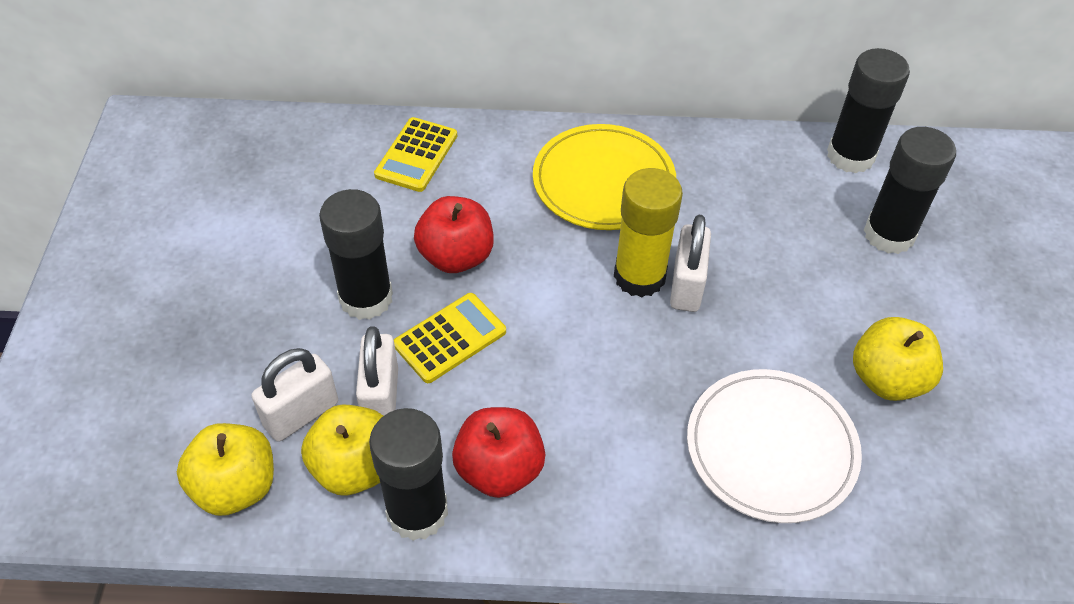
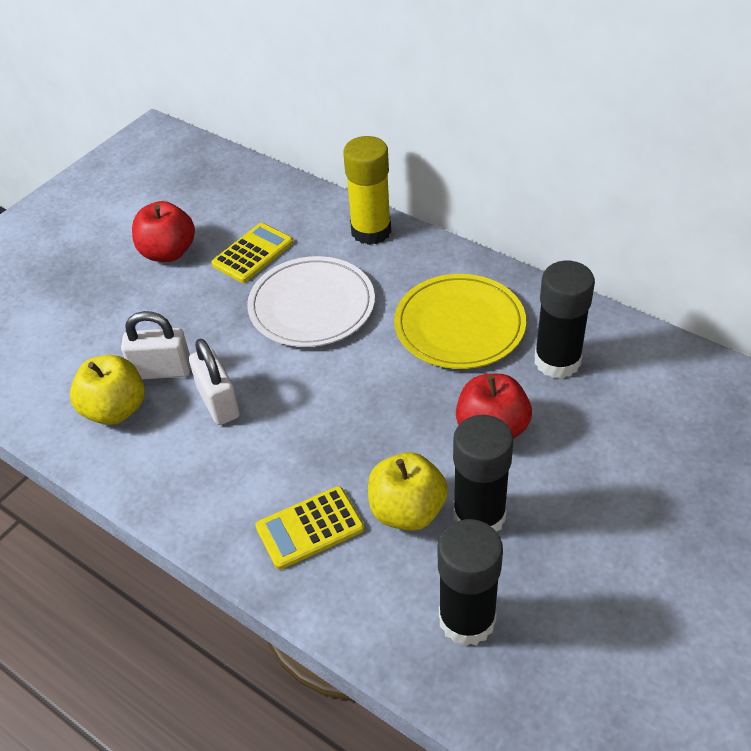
black glue stick: 4 -> 3
white padlock: 3 -> 2
yellow apple: 3 -> 2

